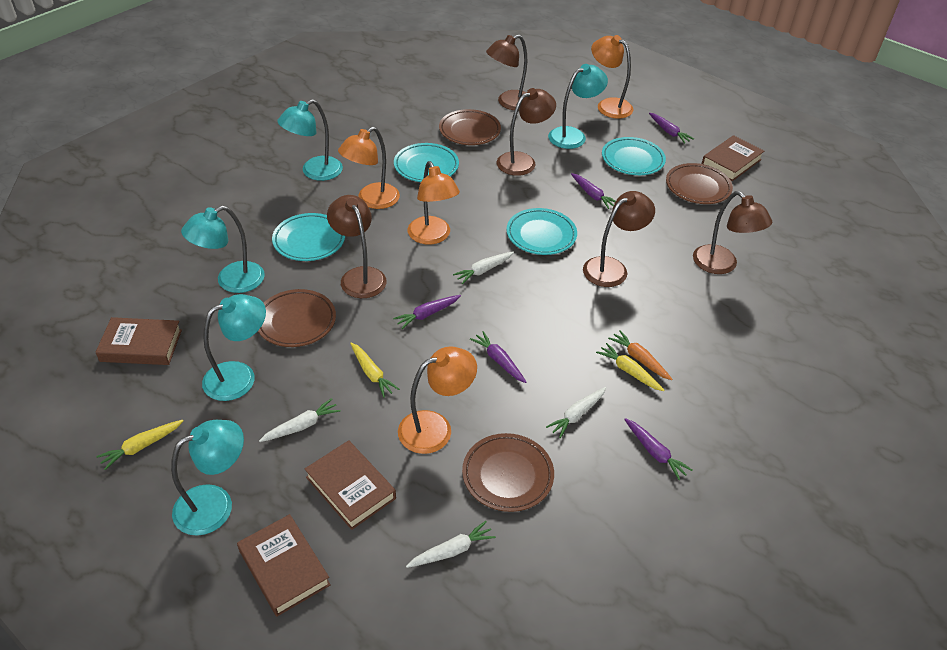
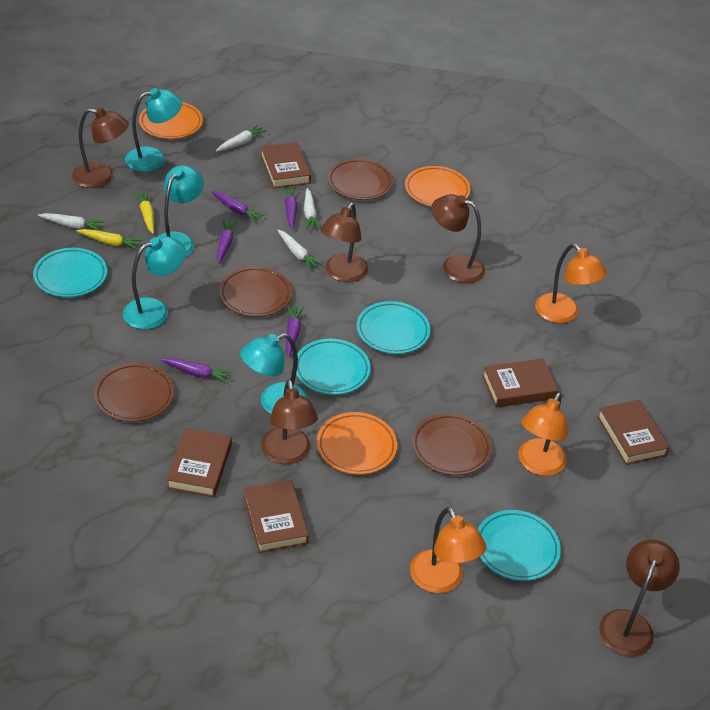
brown book: 4 -> 5
orange carrot: 1 -> 0
orange lamp: 4 -> 3
orange plate: 0 -> 3
turquoise lamp: 5 -> 4
yellow carrot: 3 -> 2

